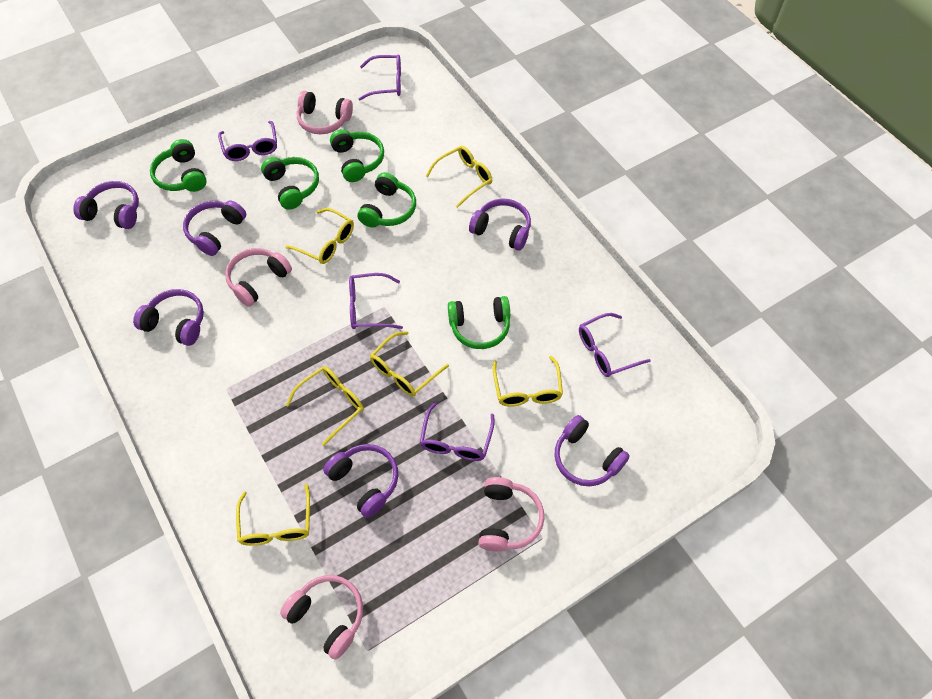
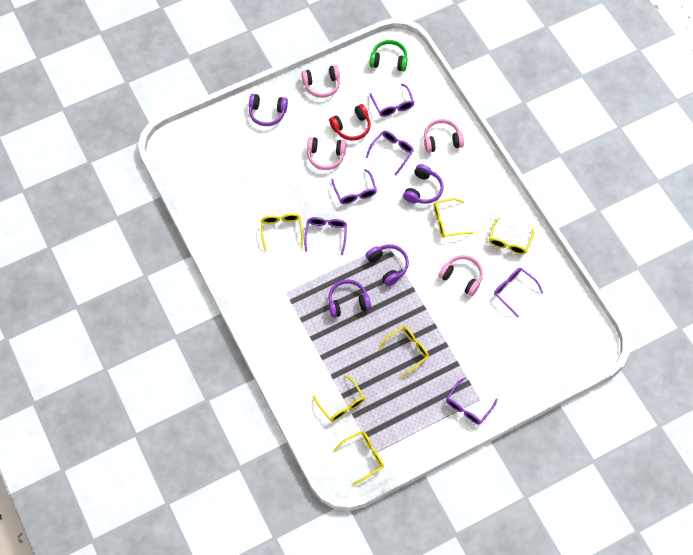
green headphones: 5 -> 1
purple glasses: 5 -> 6
purple headphones: 6 -> 4
red headphones: 0 -> 1

